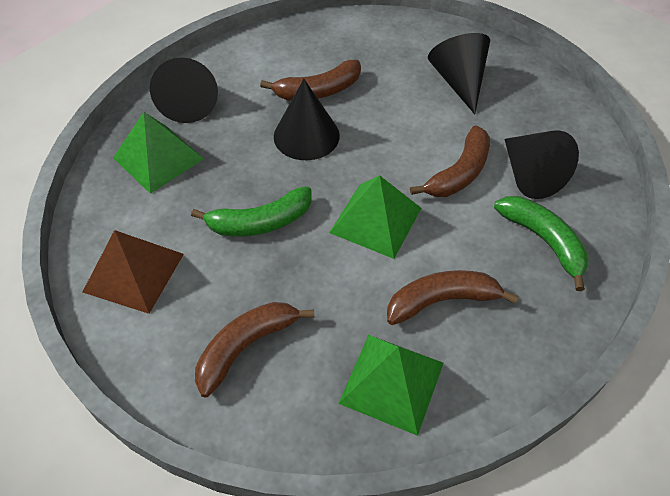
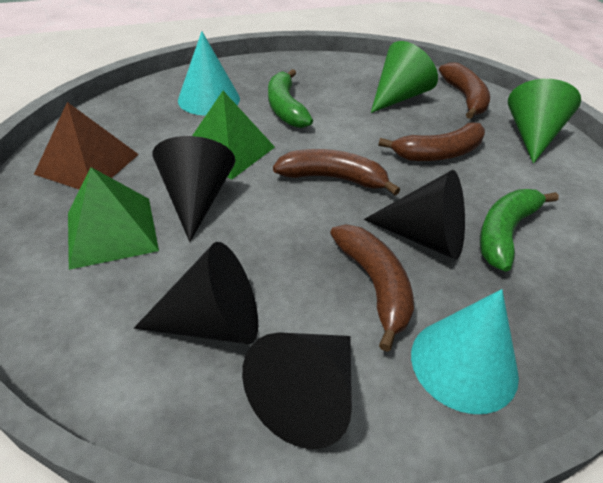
green cone: 0 -> 2
green pyramid: 3 -> 2
turquoise cone: 0 -> 2

